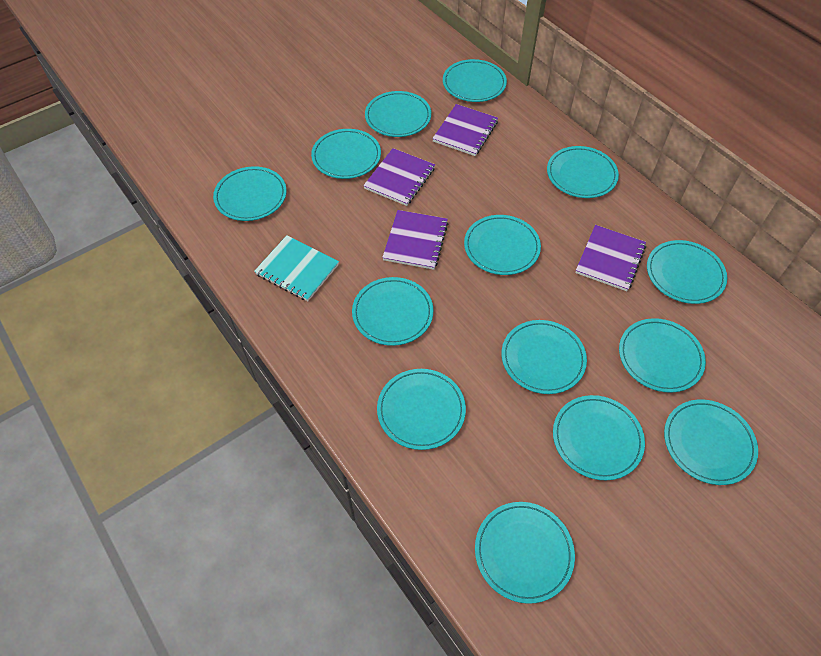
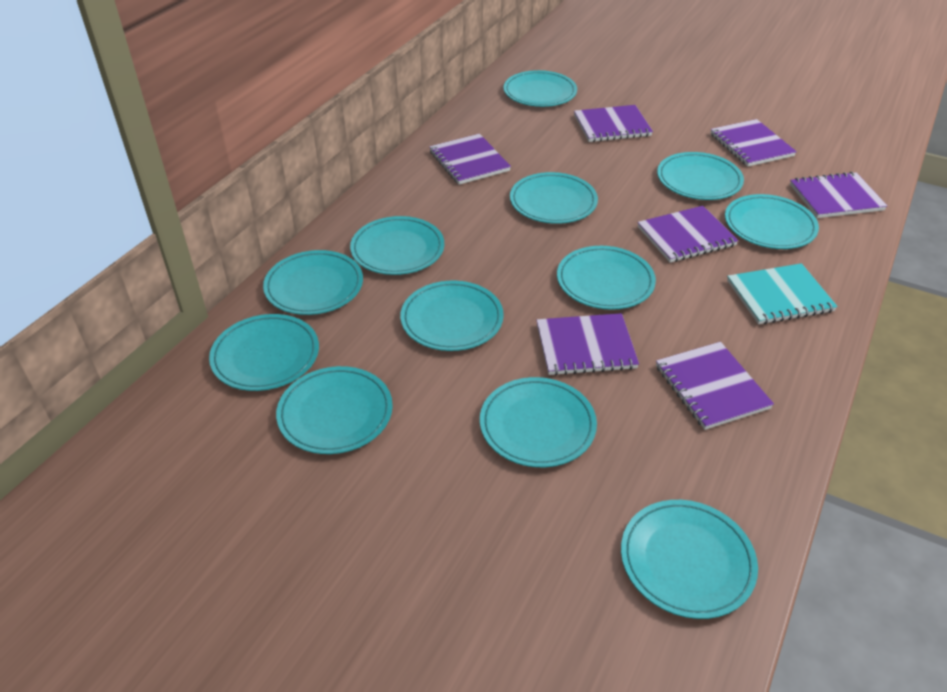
purple notebook: 4 -> 7
turquoise plate: 14 -> 12

